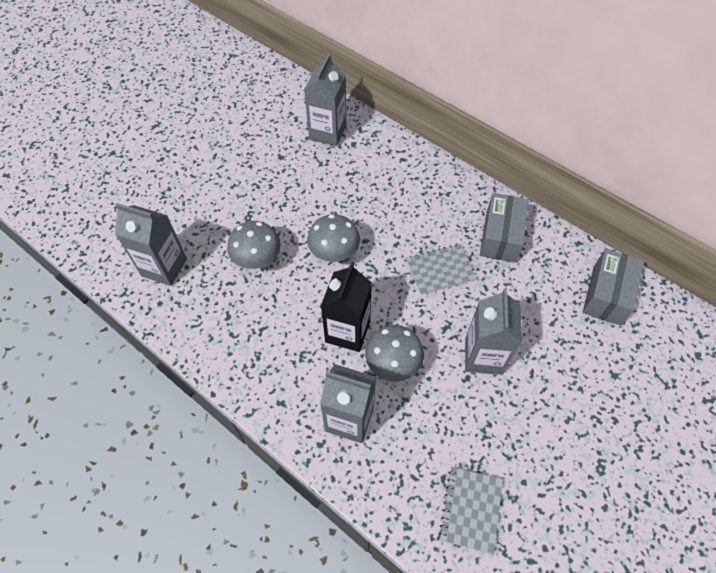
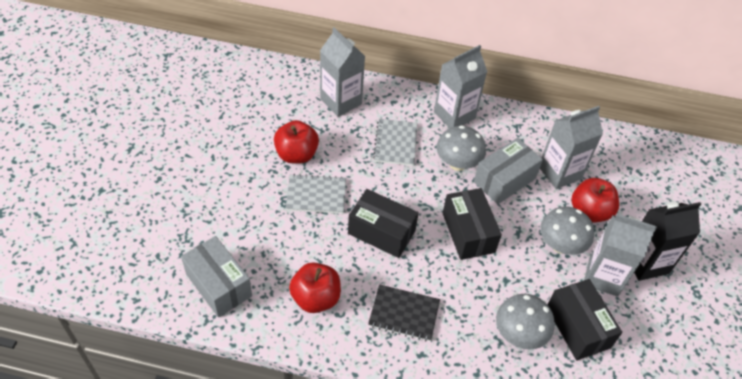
black box: 0 -> 3
black notebook: 0 -> 1
red apple: 0 -> 3

